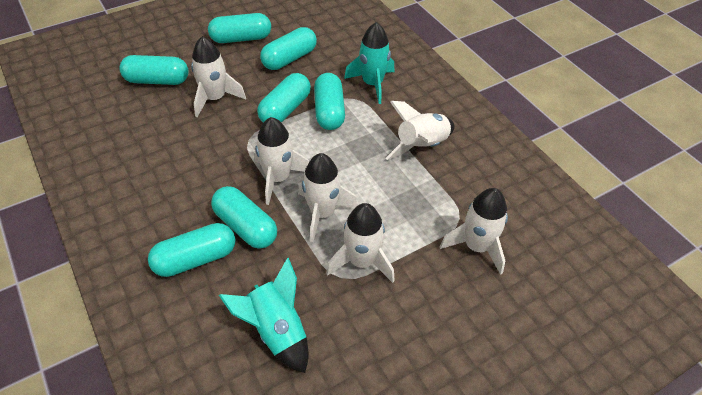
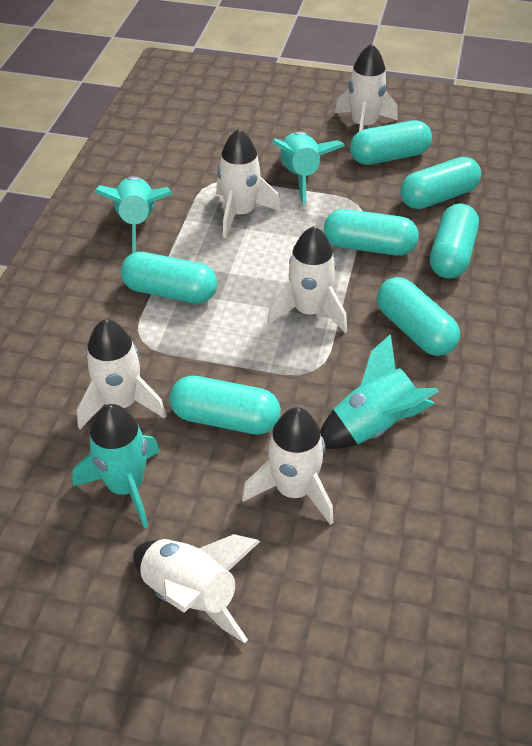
turquoise rocket: 2 -> 4

